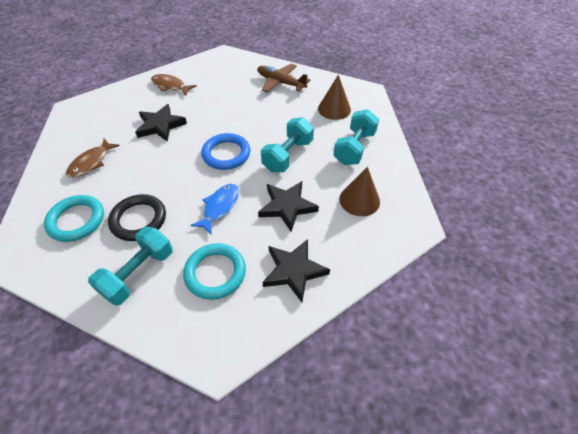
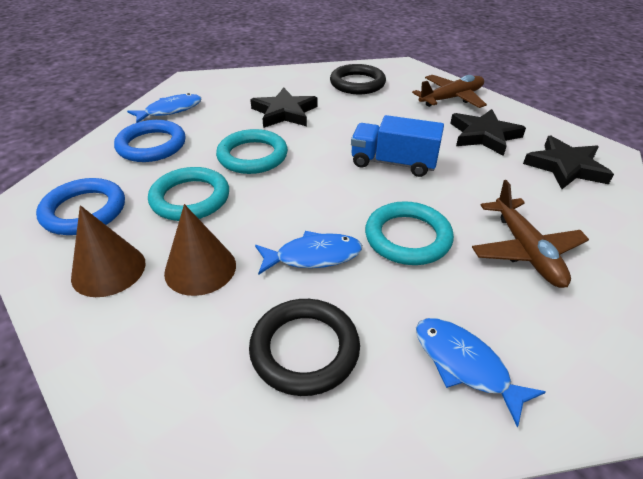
black ring: 1 -> 2
blue fish: 1 -> 3
blue ring: 1 -> 2
blue truck: 0 -> 1
brown fish: 2 -> 0
brown plane: 1 -> 2
turquoise dumbbell: 3 -> 0
turquoise ring: 2 -> 3

